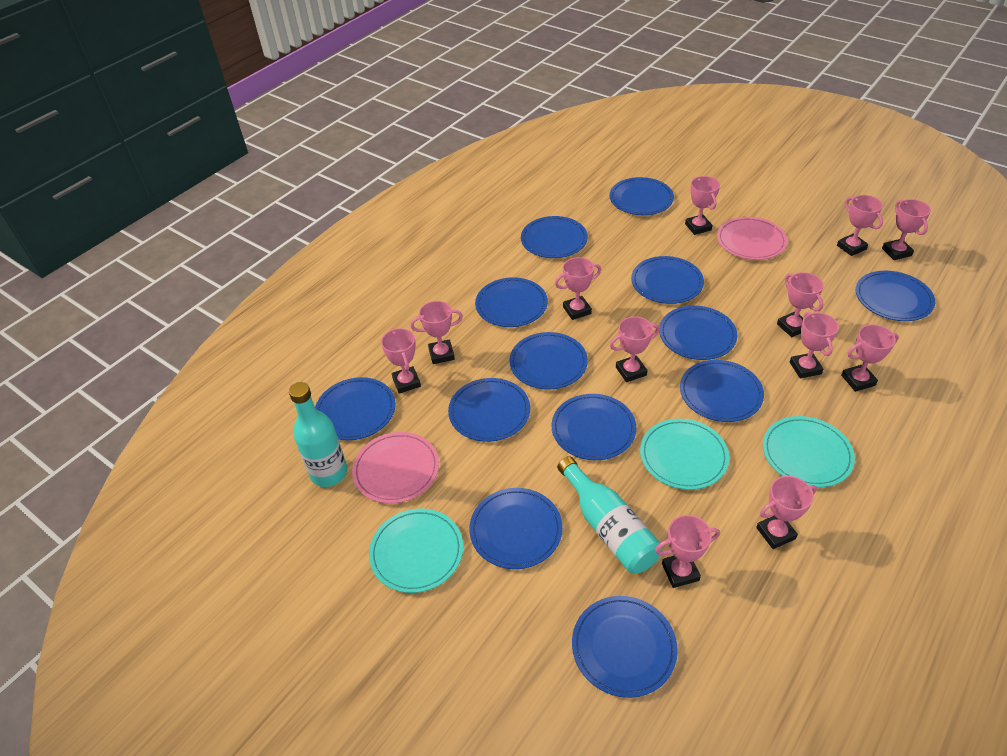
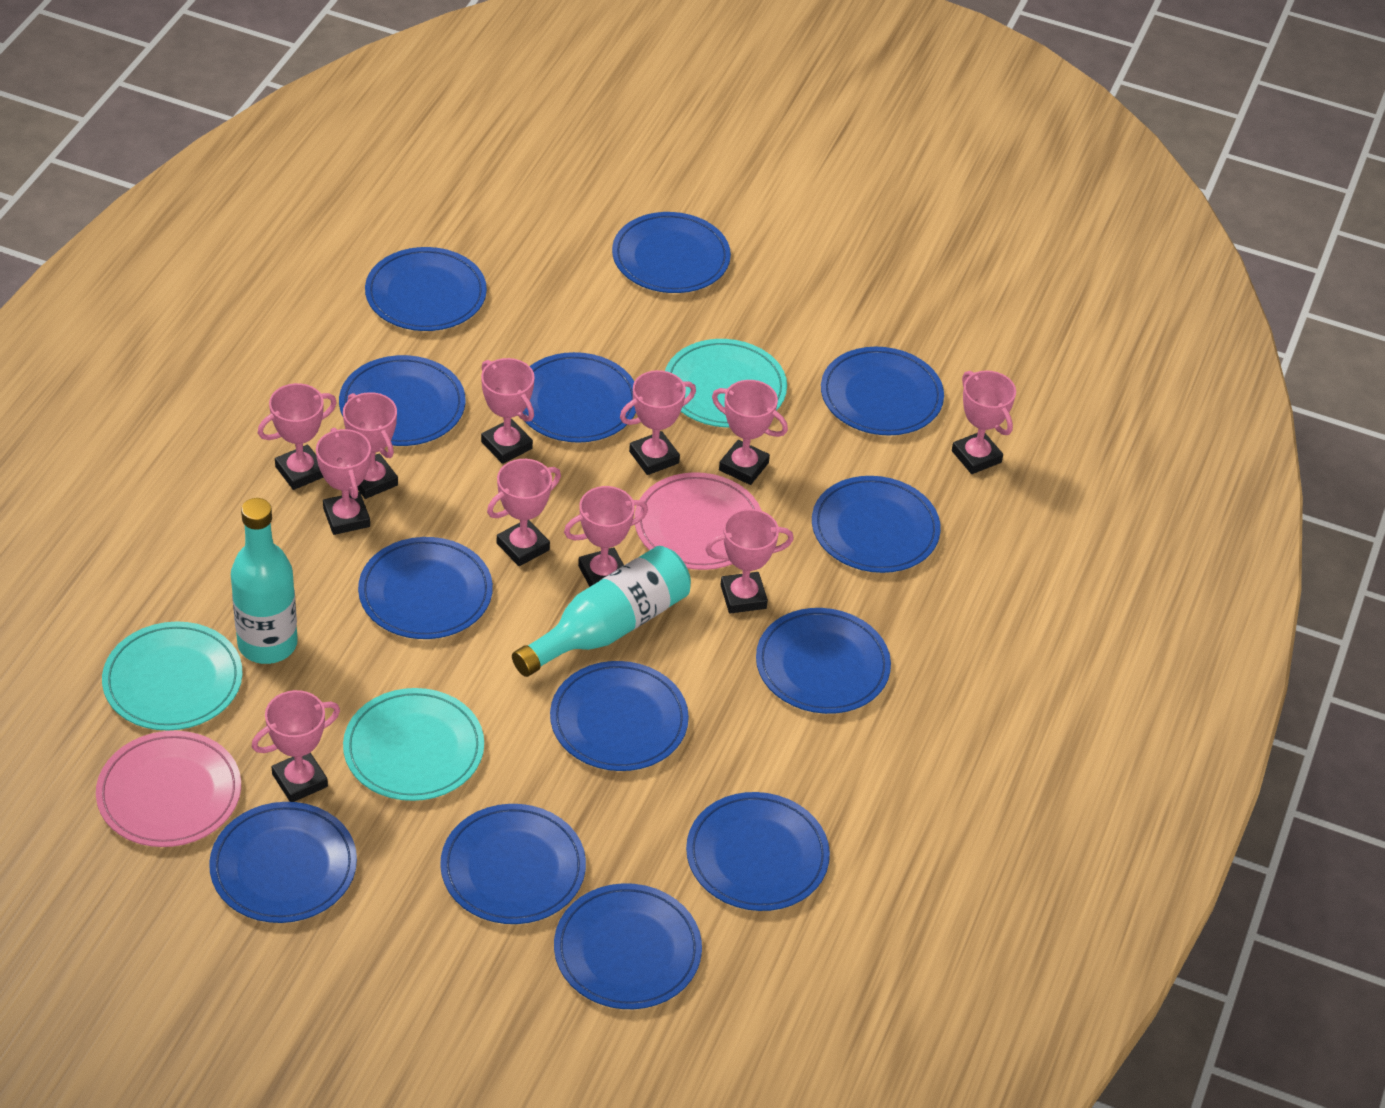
pink trophy: 12 -> 11

